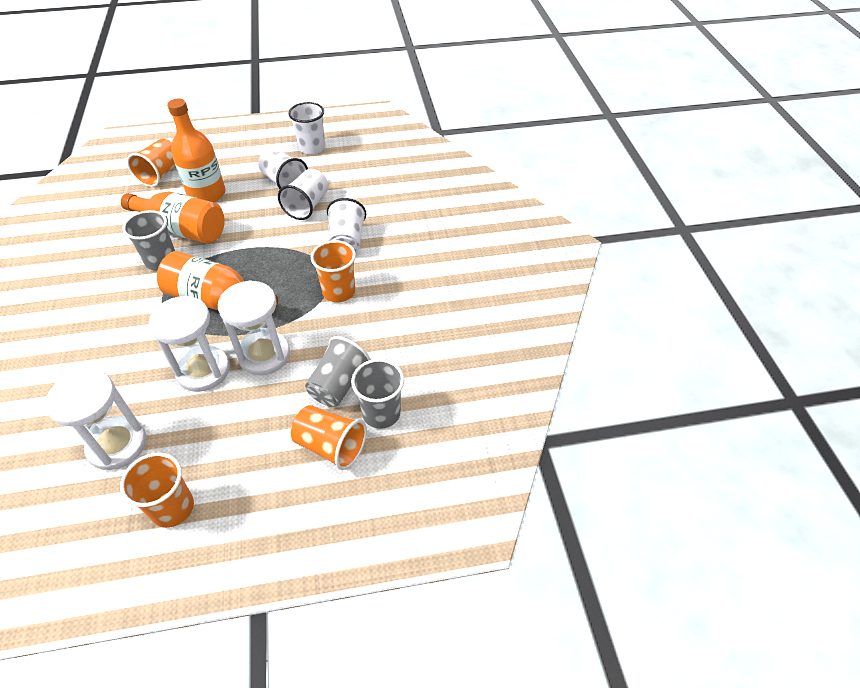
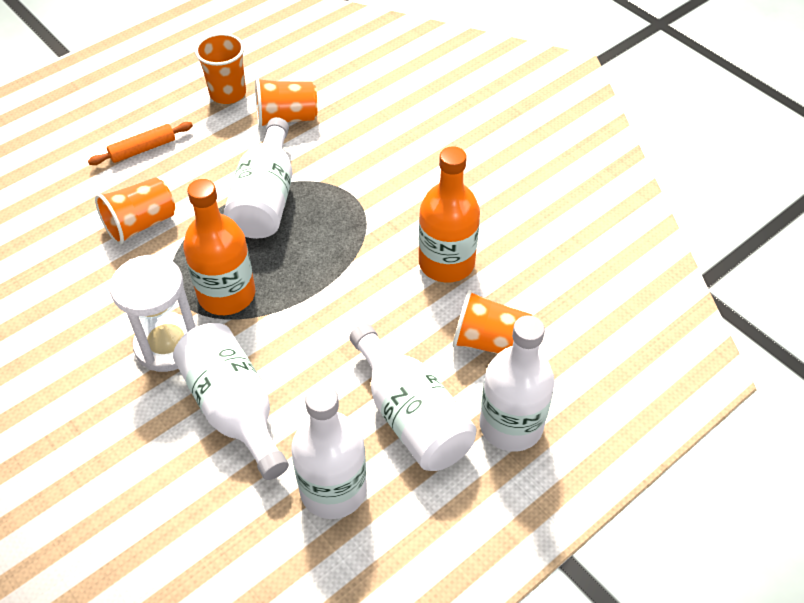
grey cup: 3 -> 0
orange bottle: 3 -> 2
orange rolling pin: 0 -> 1
white bottle: 0 -> 5
white cup: 4 -> 0
white hourglass: 3 -> 1

